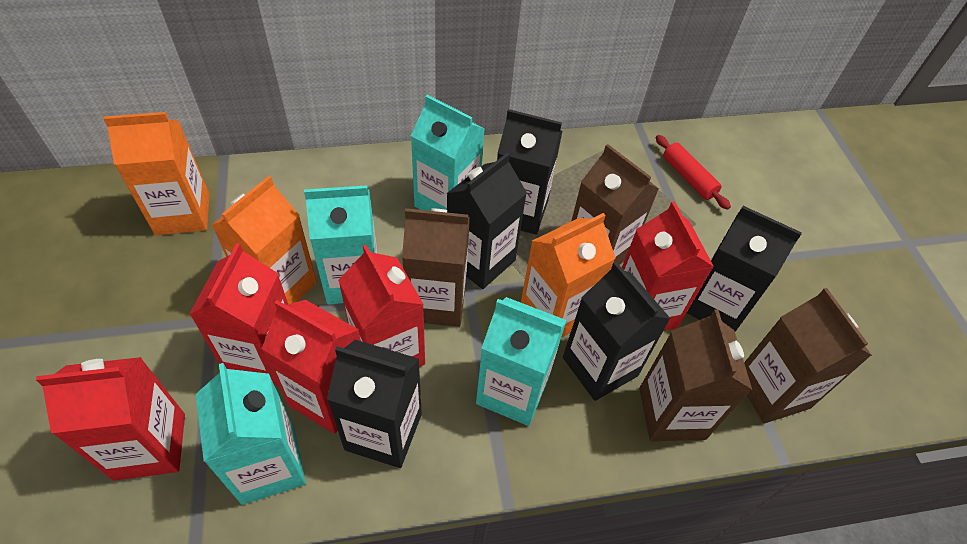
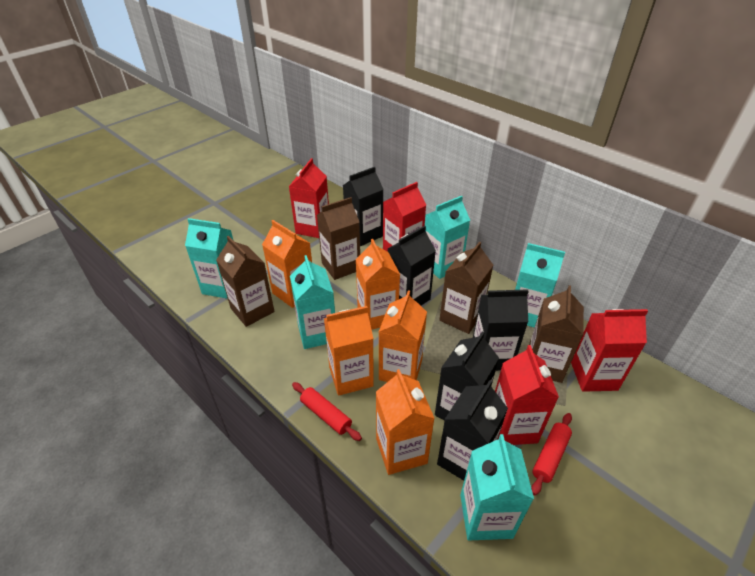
orange carton: 3 -> 5
red carton: 5 -> 4
red rolling pin: 1 -> 2
turquoise carton: 4 -> 5

